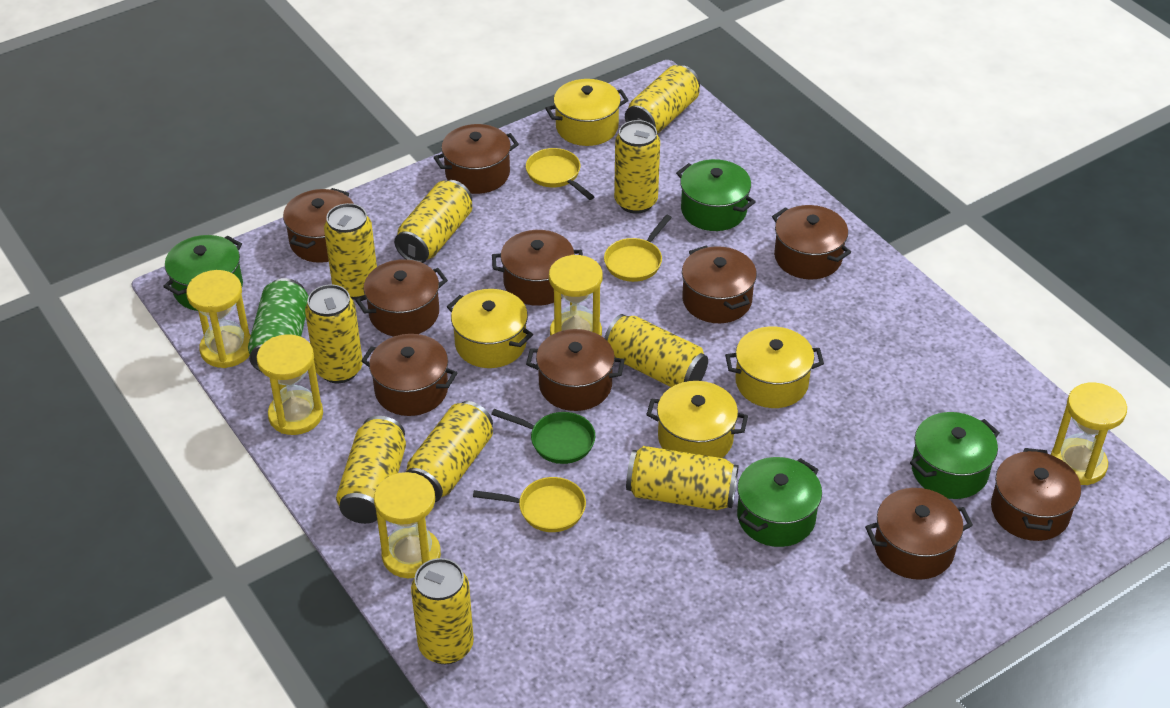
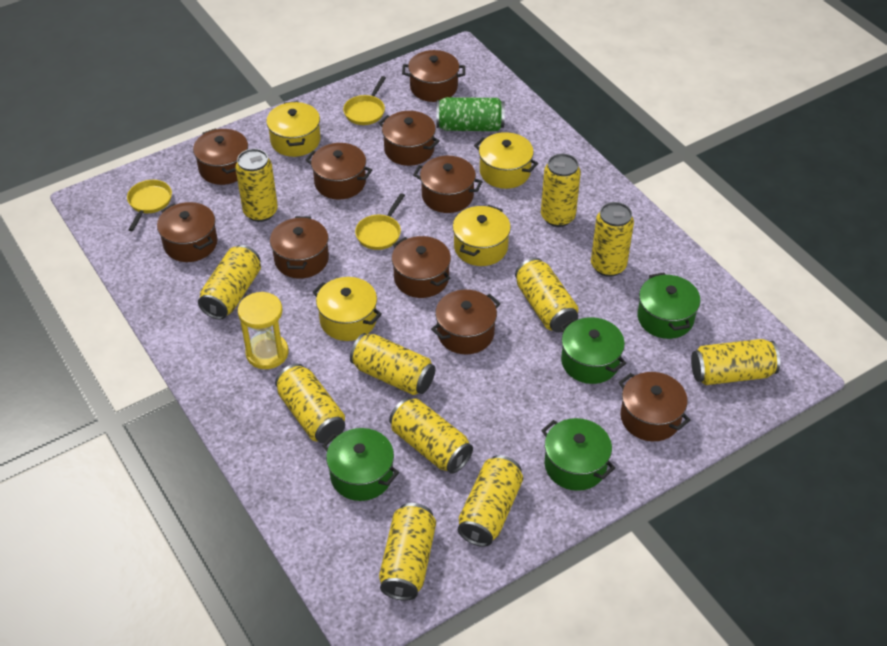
green pan: 1 -> 0
yellow can: 10 -> 11
yellow hourglass: 5 -> 1

